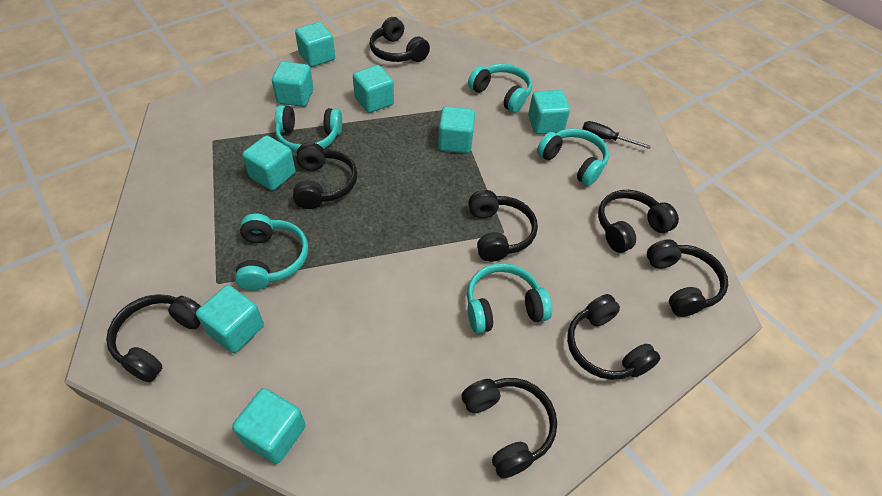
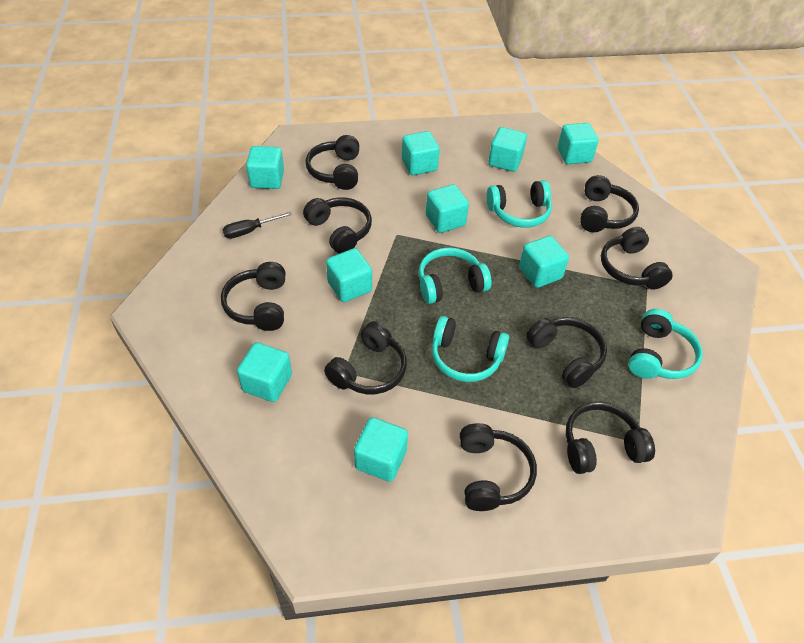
black headphones: 8 -> 9
turquoise cube: 8 -> 9
turquoise headphones: 5 -> 4

